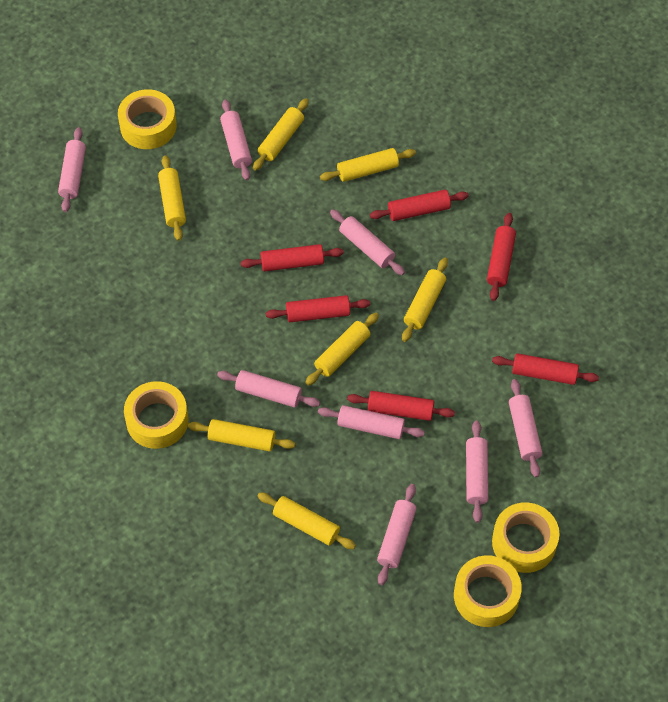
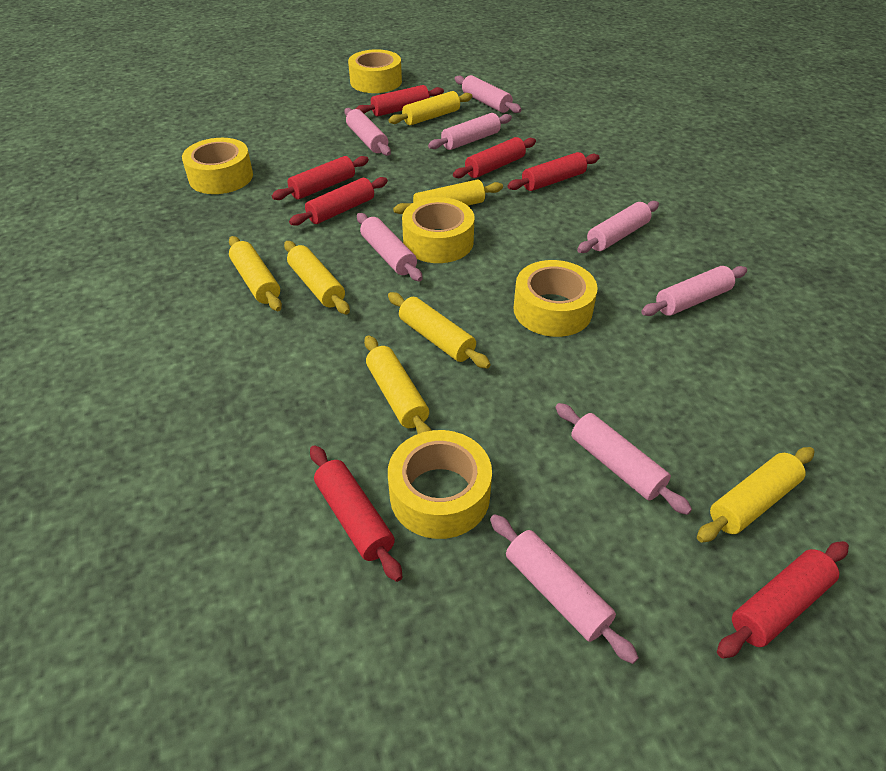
red rolling pin: 6 -> 7
yellow tape: 4 -> 5

